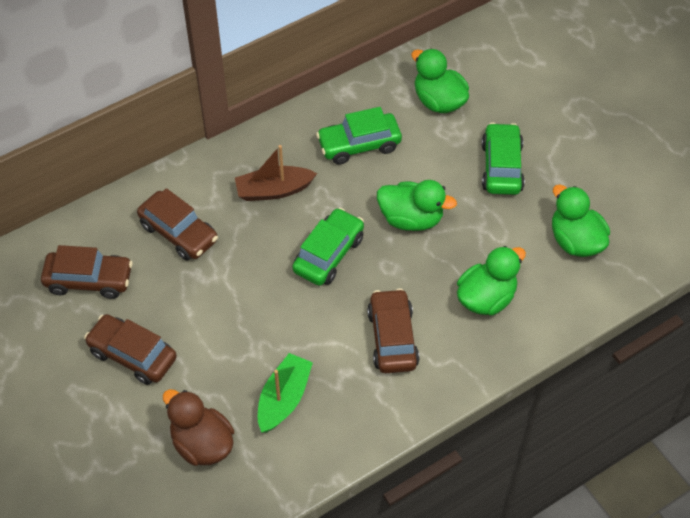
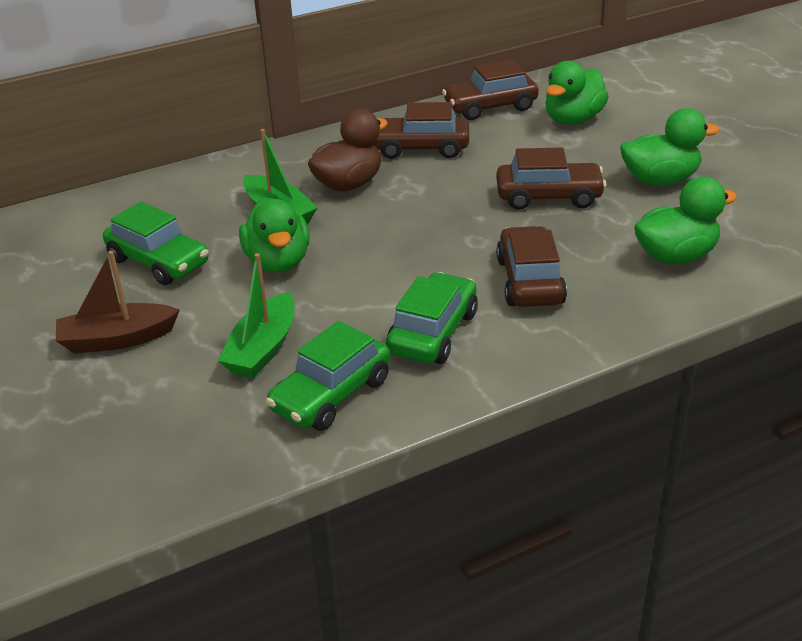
green boat: 1 -> 2

